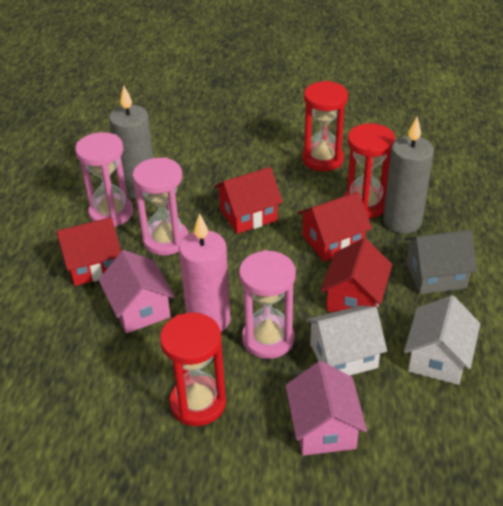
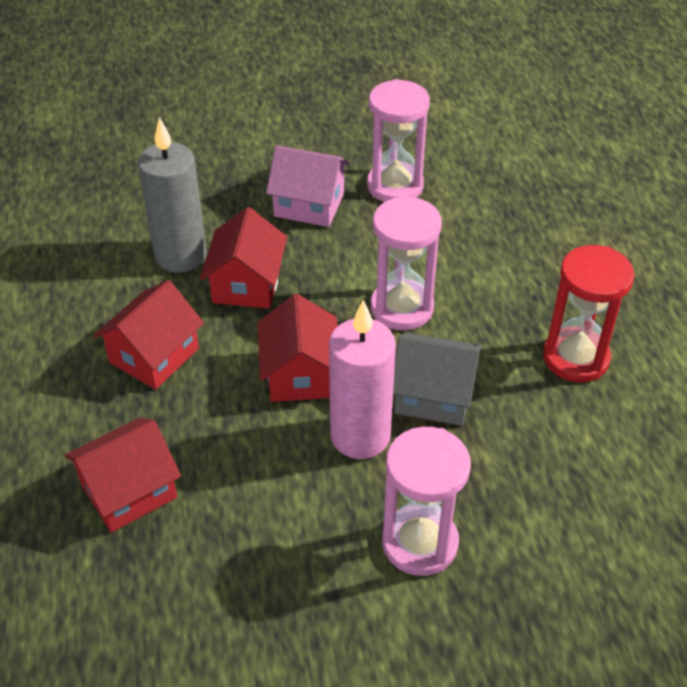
grey candle: 2 -> 1
pink house: 2 -> 1
red hourglass: 3 -> 1
white house: 2 -> 0

